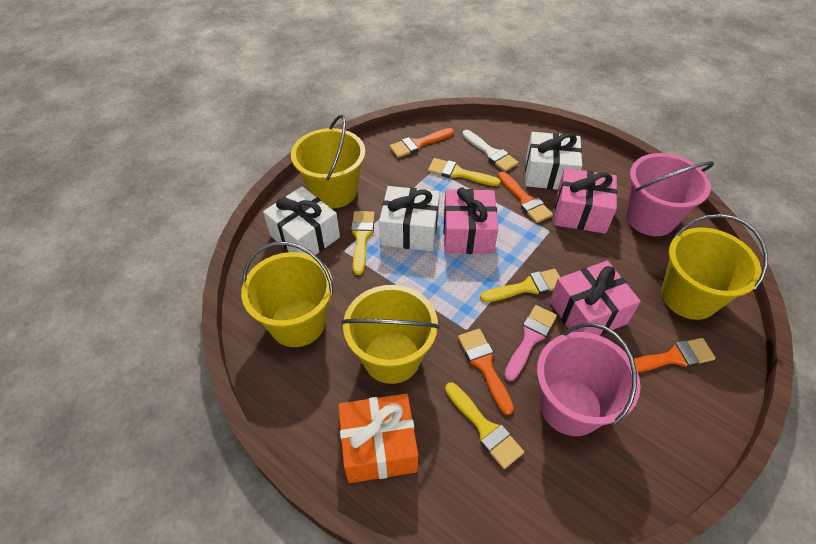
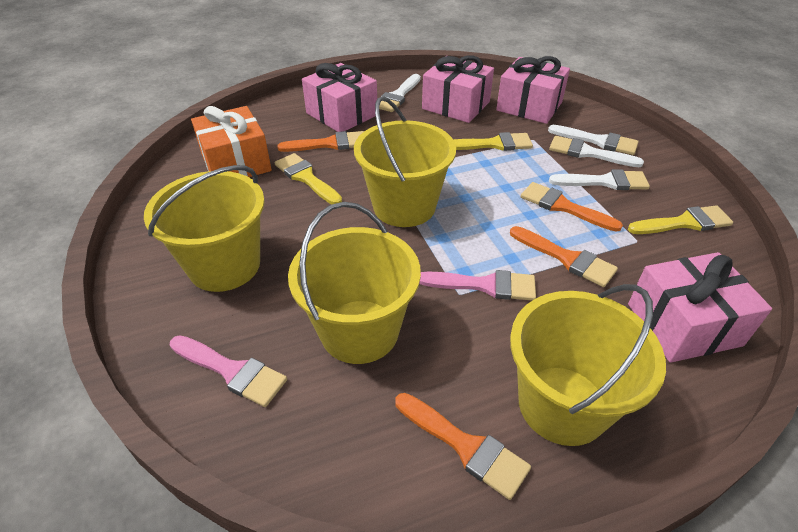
pink brush: 1 -> 2
pink bucket: 2 -> 0
pink gift: 3 -> 4
white brush: 1 -> 4
white gift: 3 -> 0
yellow brush: 4 -> 3

